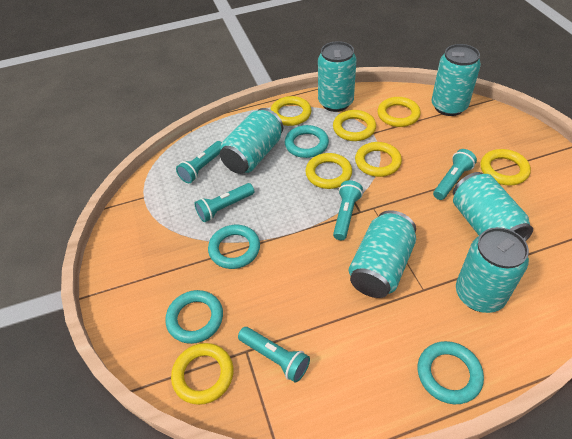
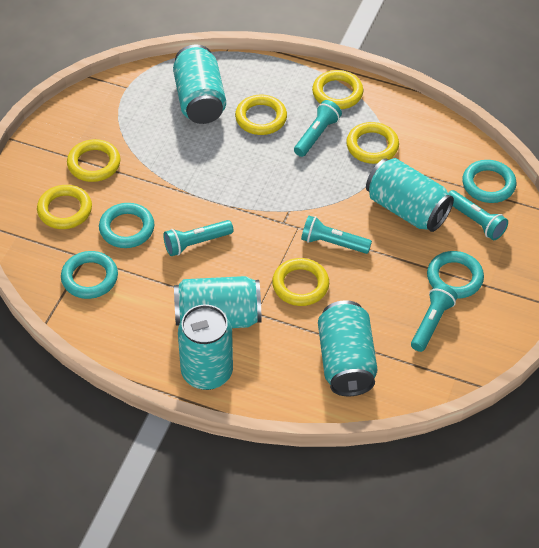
turquoise can: 6 -> 5
yellow ring: 7 -> 6

